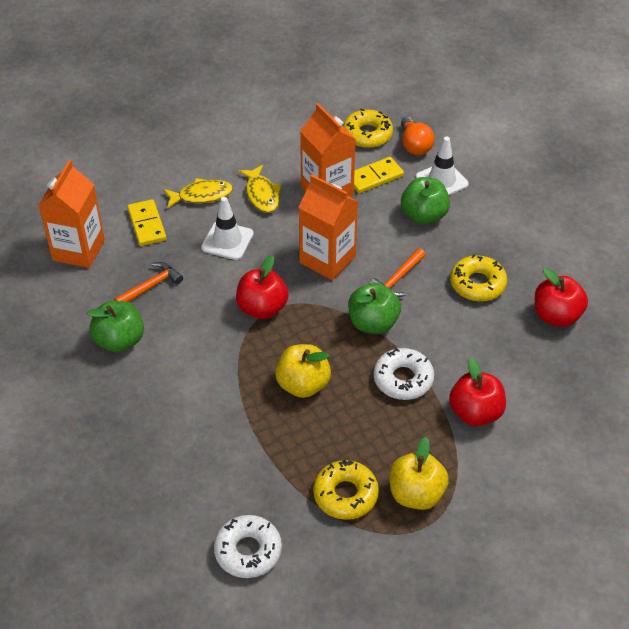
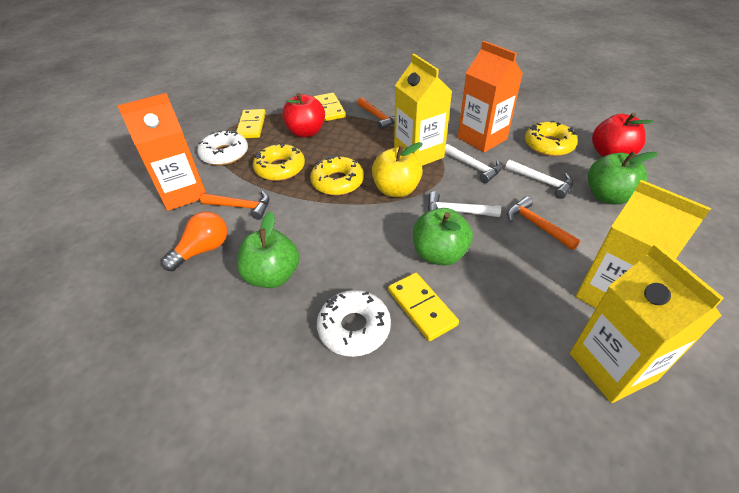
orange carton: 3 -> 2
orange hammer: 2 -> 3
red apple: 3 -> 2
white hammer: 0 -> 3
white traffic cone: 2 -> 0
yellow apple: 2 -> 1
yellow carton: 0 -> 3
yellow domino: 2 -> 3
yellow fish: 2 -> 0

